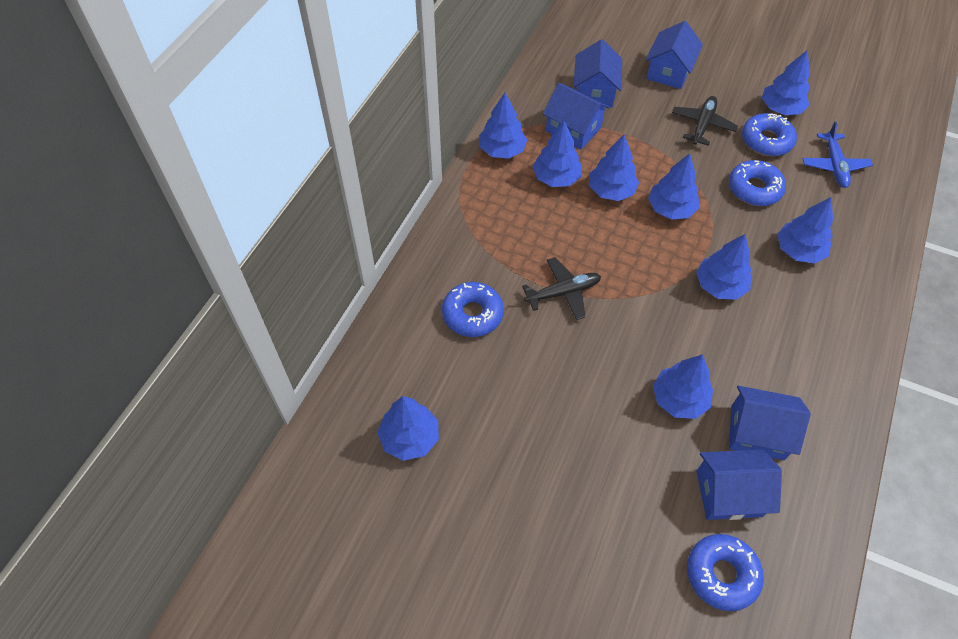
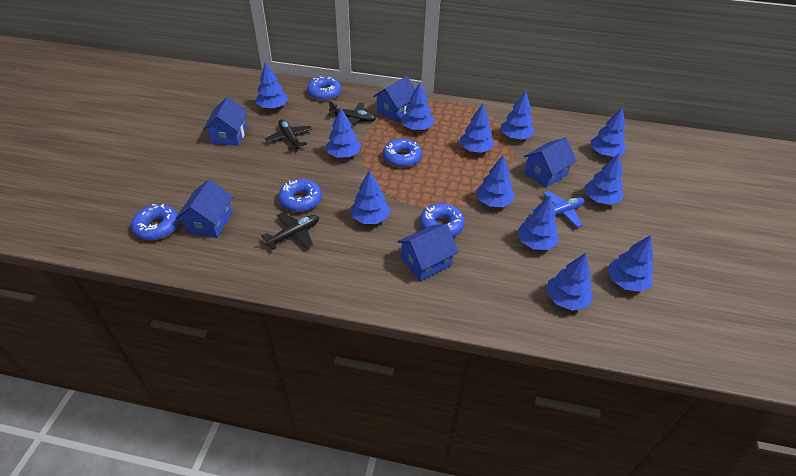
black plane: 2 -> 3
blue donut: 4 -> 5
blue tree: 9 -> 12

